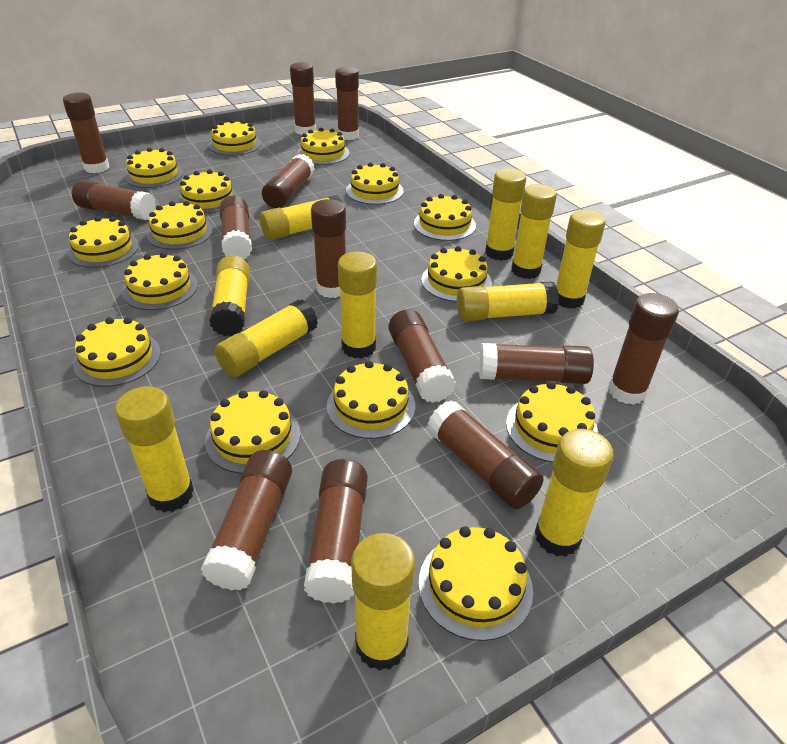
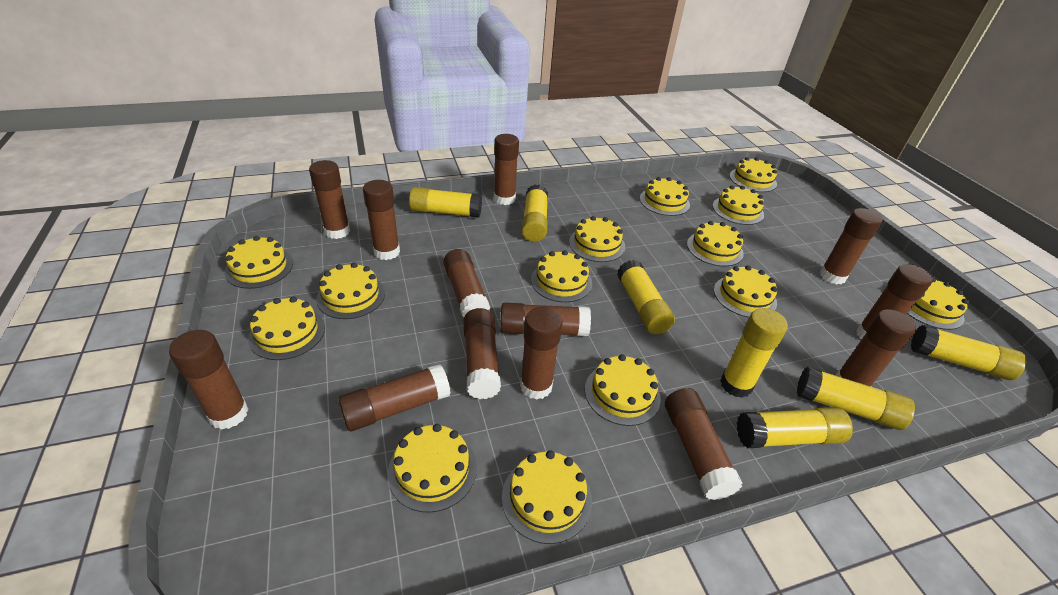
yellow cake: 15 -> 14
yellow glue stick: 11 -> 7

